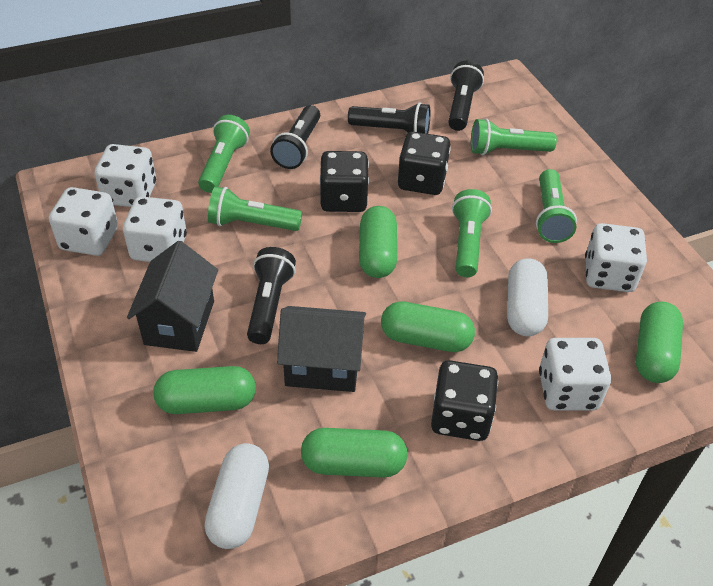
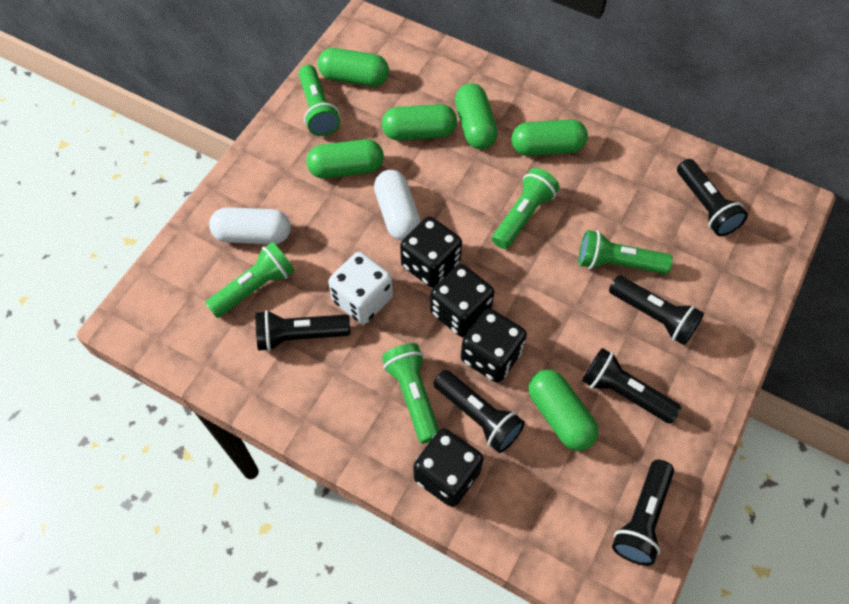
black dice: 3 -> 4
black flashlight: 4 -> 6
black house: 2 -> 0
green capsule: 5 -> 6
white dice: 5 -> 1

